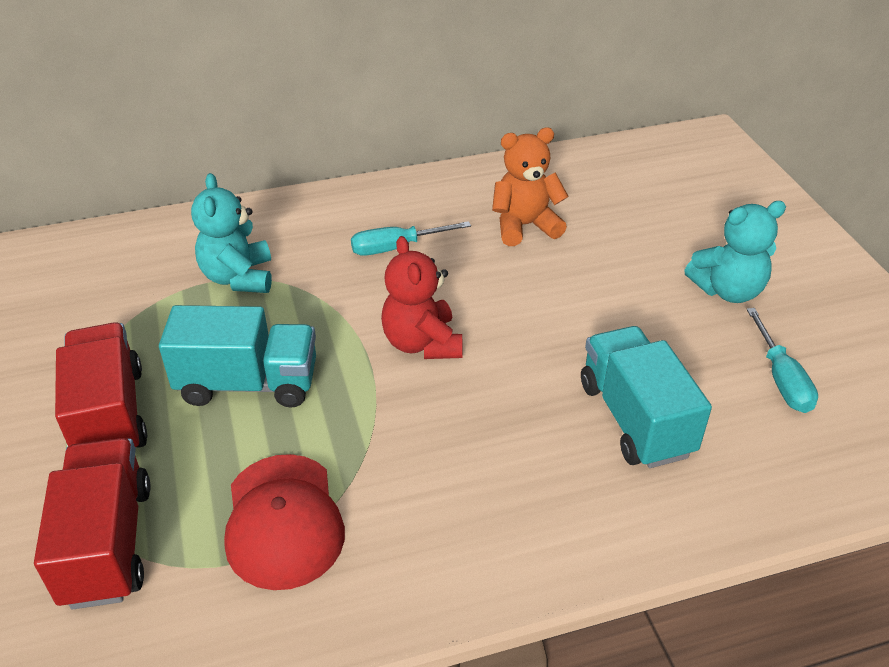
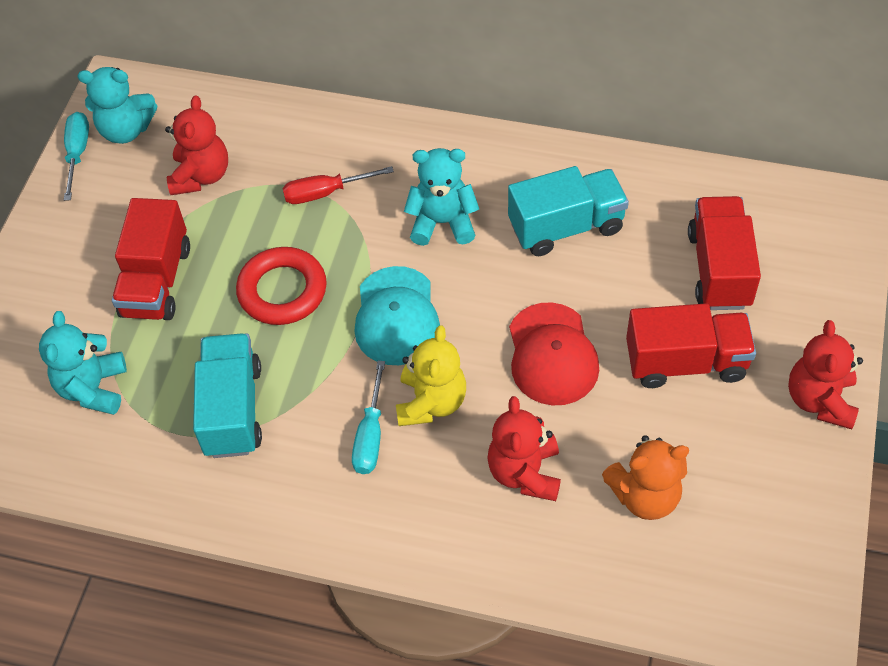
red ring: 0 -> 1
red screwdriver: 0 -> 1
red teddy bear: 1 -> 3
red truck: 2 -> 3
turquoise cap: 0 -> 1
turquoise teddy bear: 2 -> 3
yellow teddy bear: 0 -> 1

